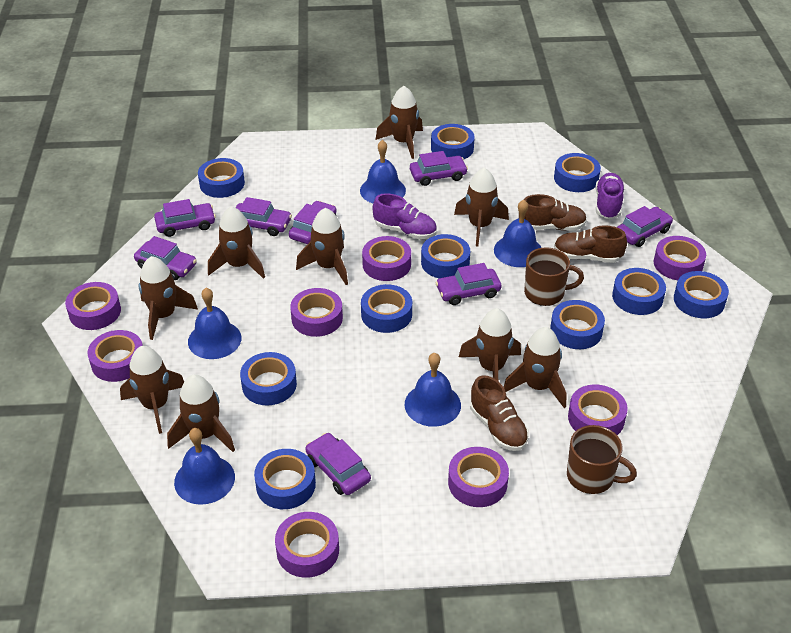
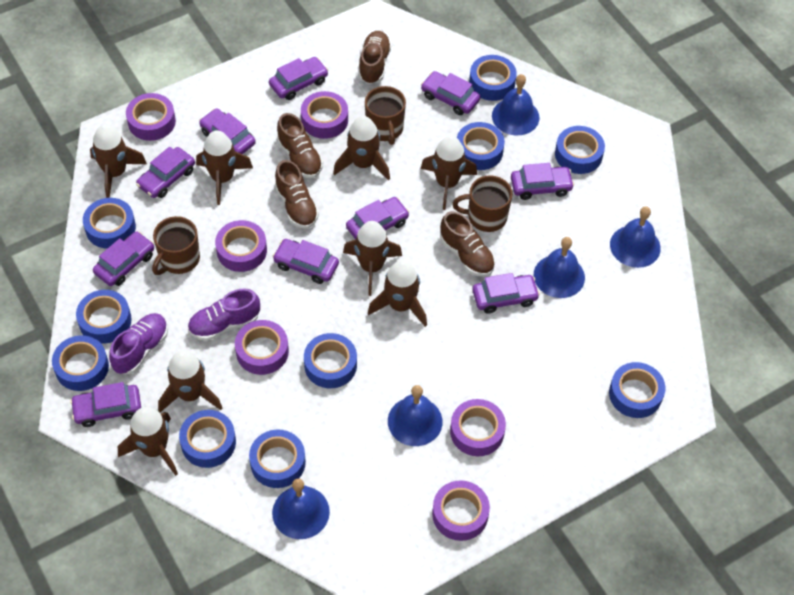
brown mug: 2 -> 3
brown rocket: 9 -> 8
brown shoe: 3 -> 4
purple car: 8 -> 10
purple tape: 8 -> 6

